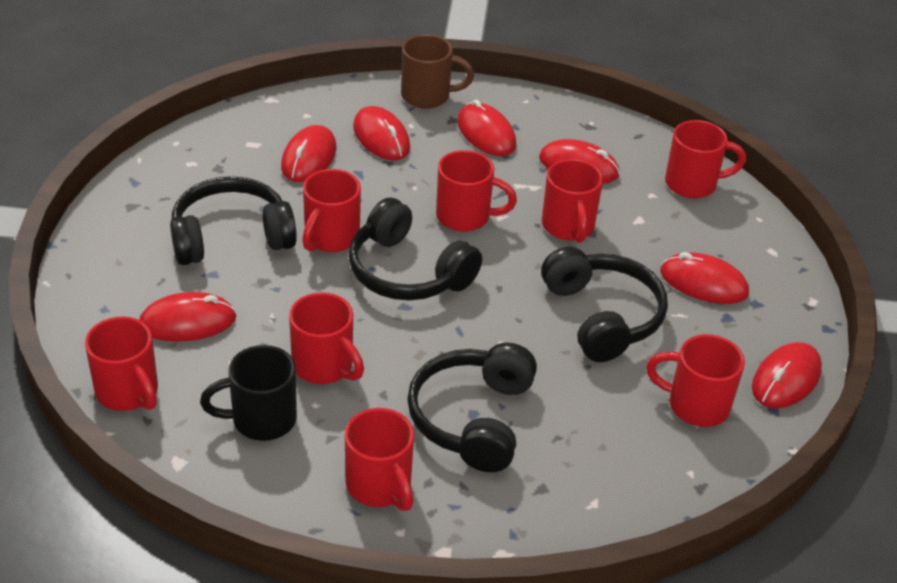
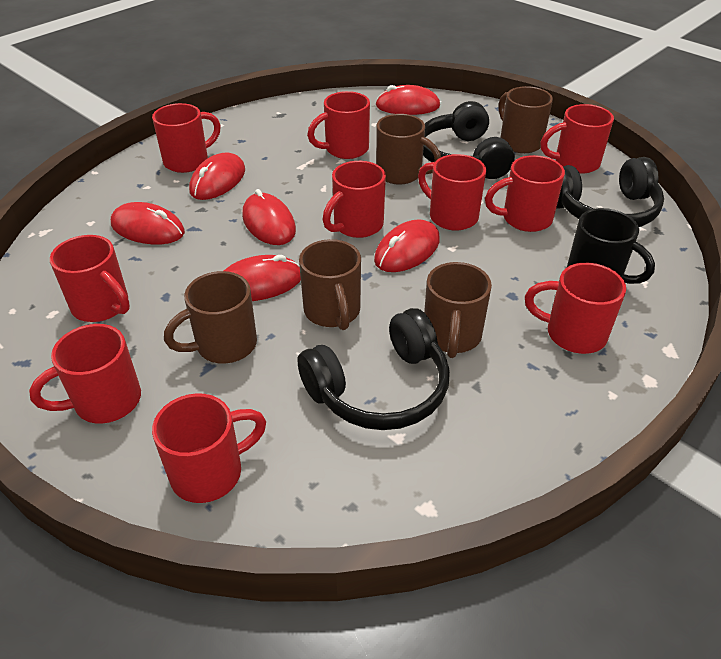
black headphones: 4 -> 3
brown mug: 1 -> 5
red mouse: 7 -> 6
red mug: 8 -> 10

